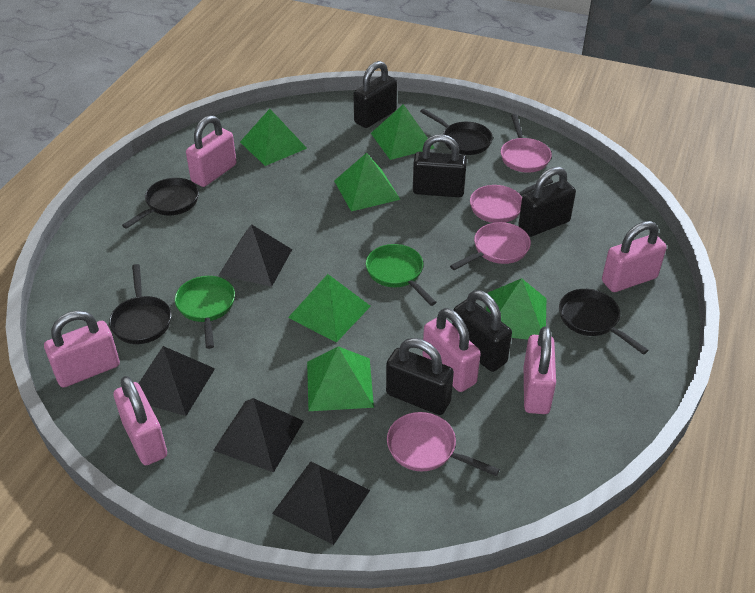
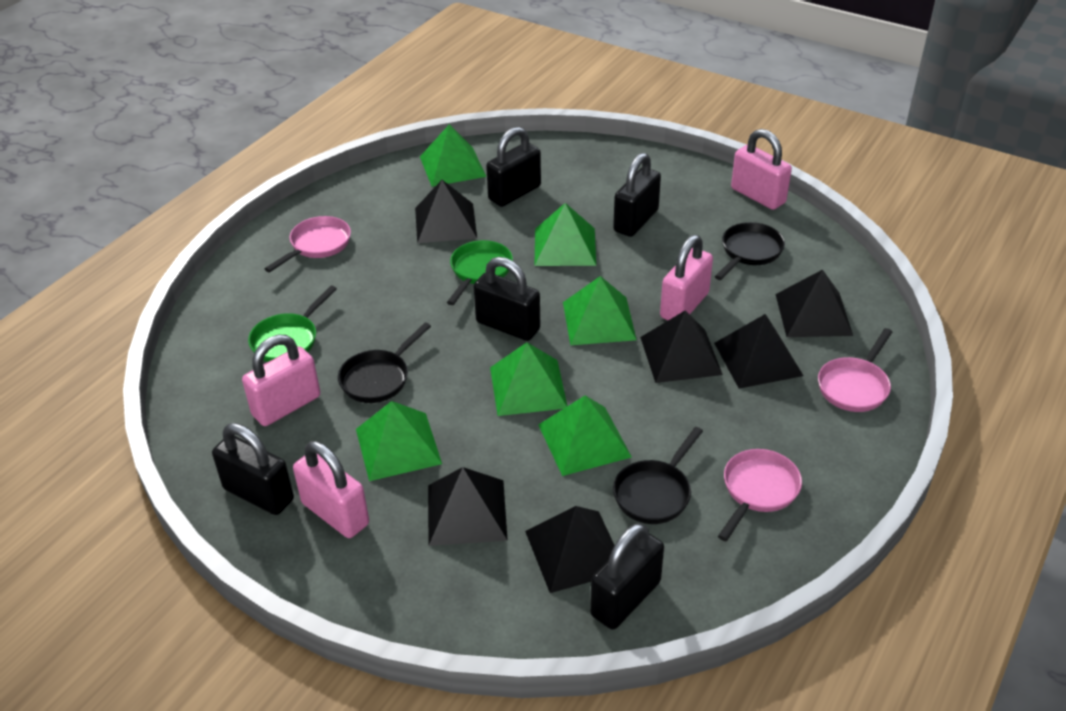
black pan: 4 -> 3
black pyramid: 4 -> 6
pink padlock: 6 -> 4
pink pan: 4 -> 3

